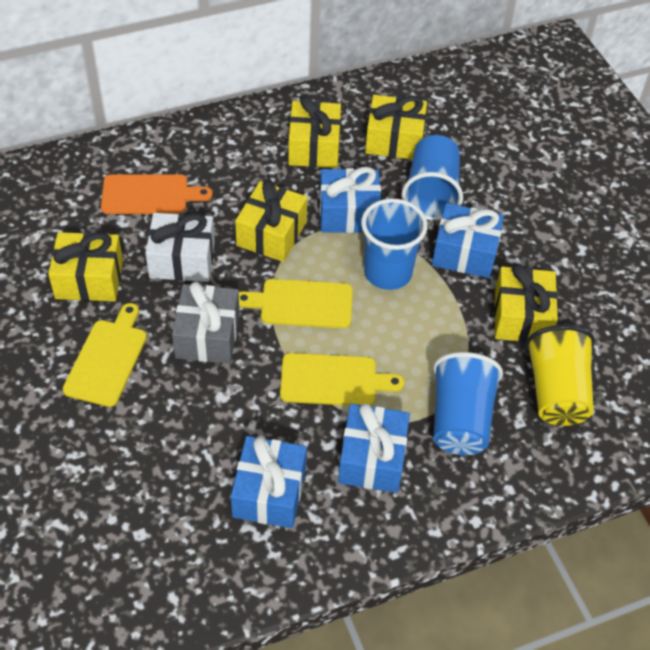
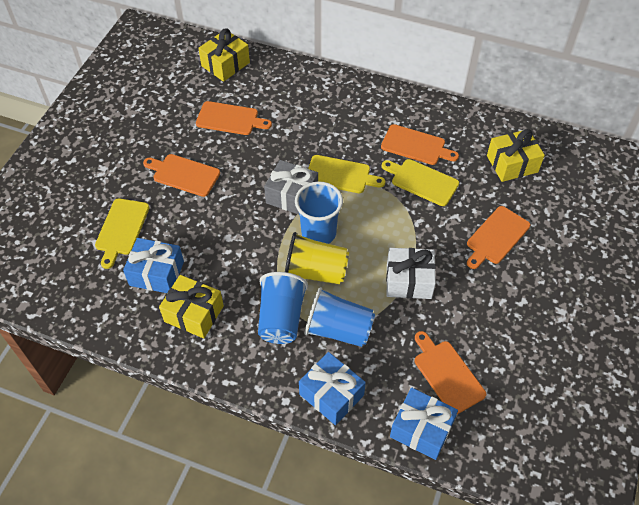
blue gift: 4 -> 3
orange cutting board: 1 -> 5
yellow gift: 5 -> 3

